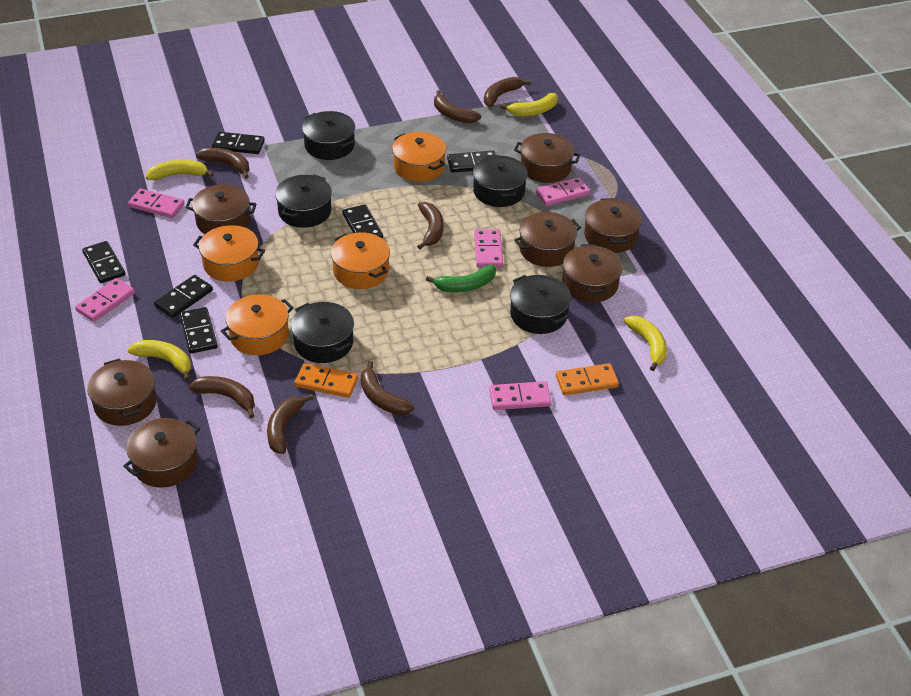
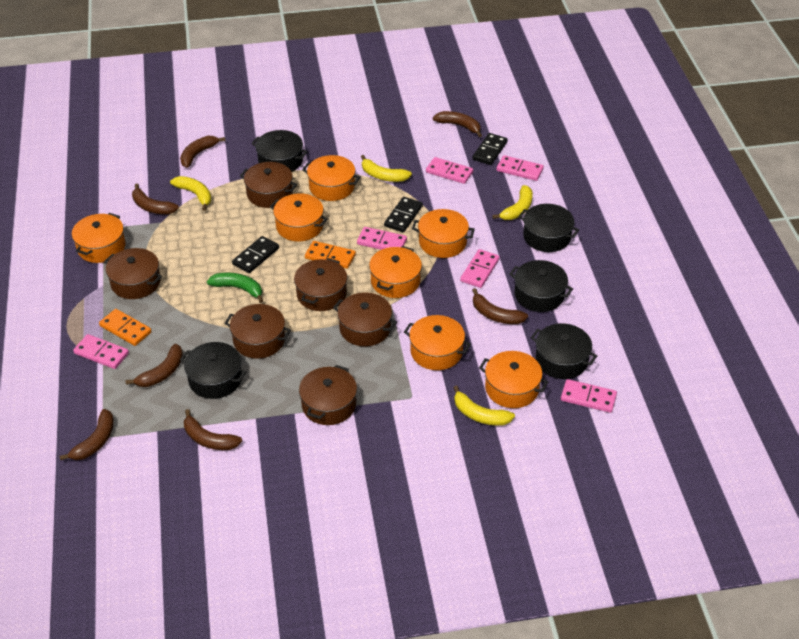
black domino: 6 -> 3
brown pot: 7 -> 6
orange pot: 4 -> 7
pink domino: 5 -> 6

